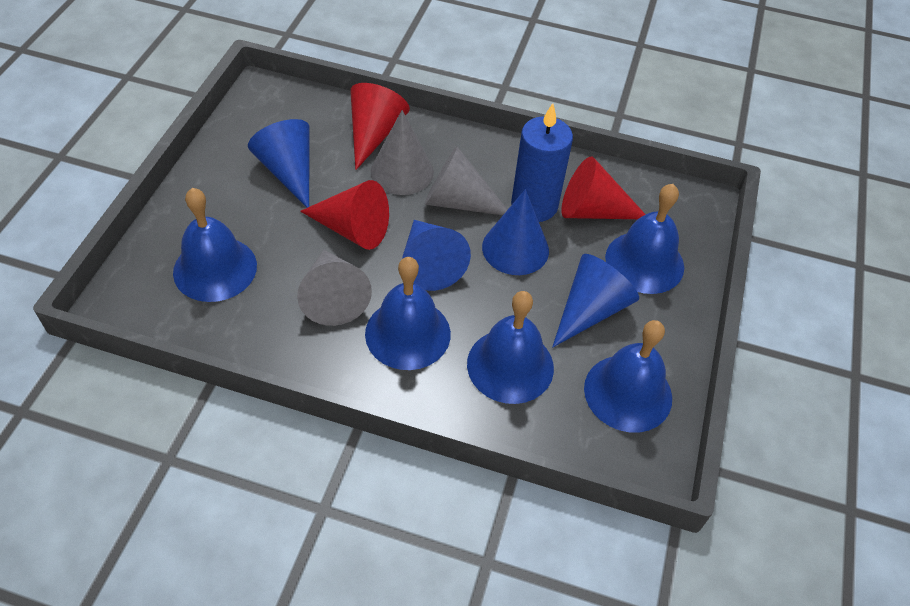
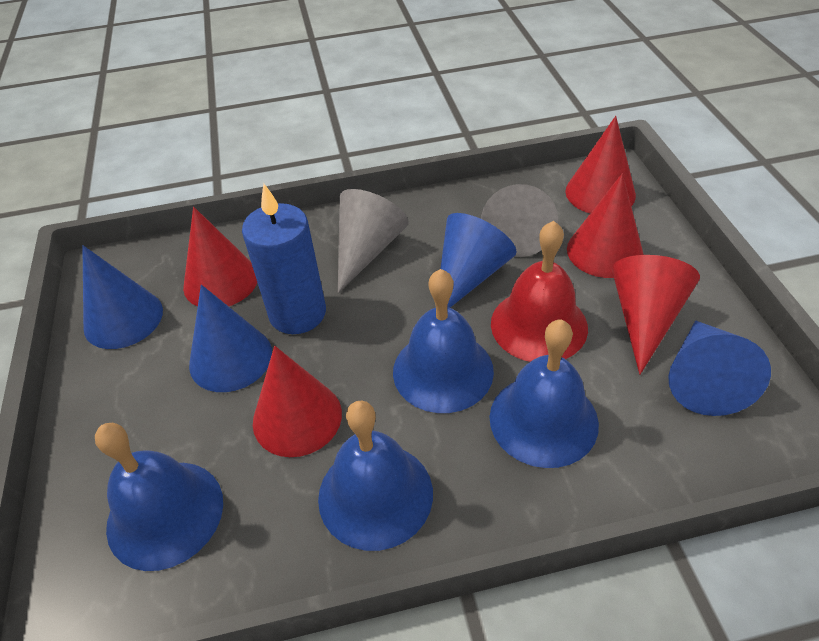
blue bell: 5 -> 4
grey cone: 3 -> 2
red bell: 0 -> 1
red cone: 3 -> 5

